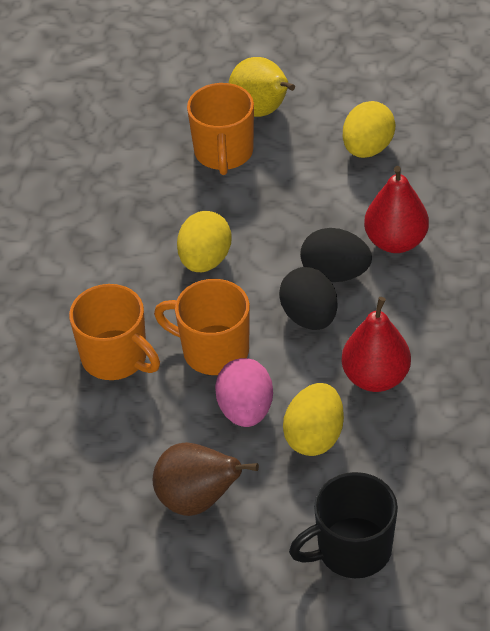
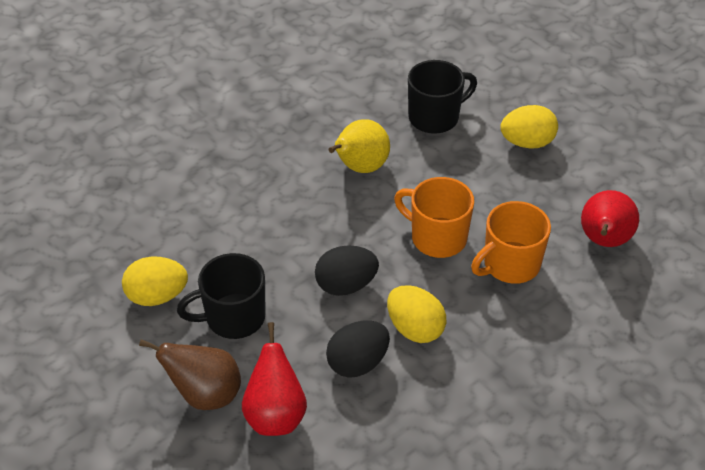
black mug: 1 -> 2
orange mug: 3 -> 2
pink egg: 1 -> 0

